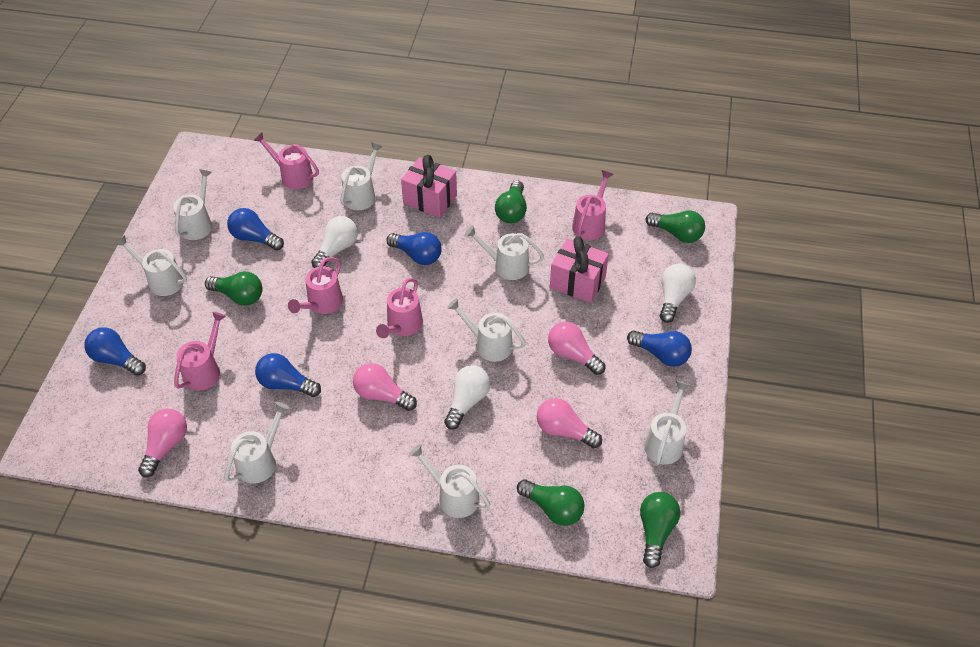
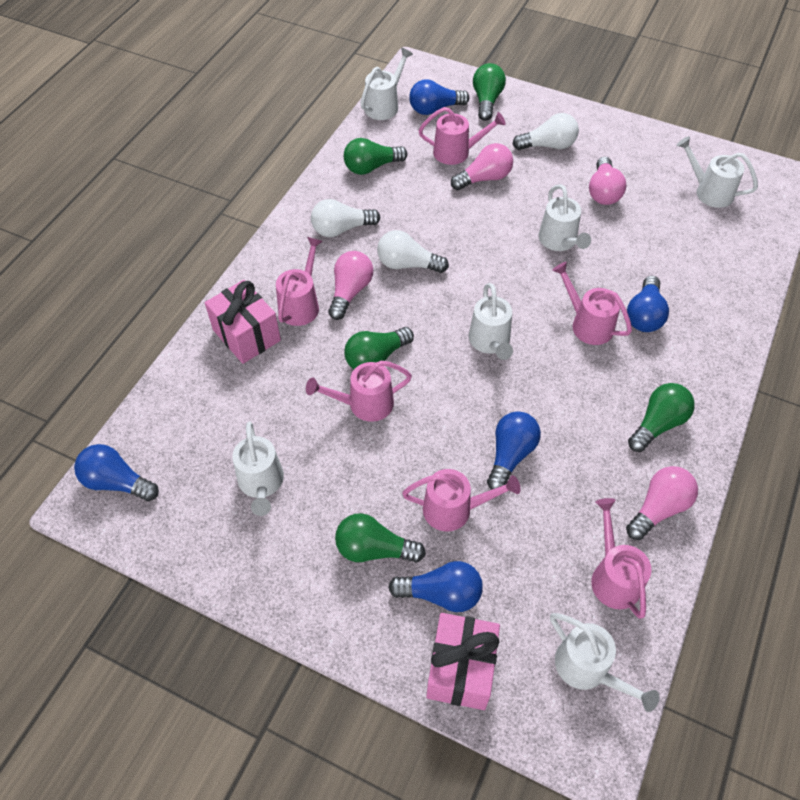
pink watering can: 5 -> 6
white watering can: 8 -> 6

